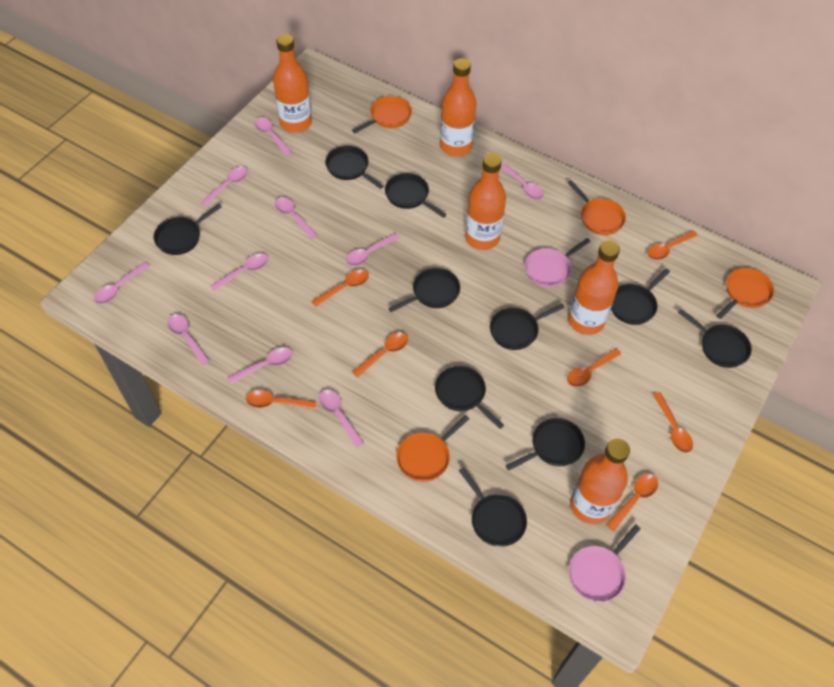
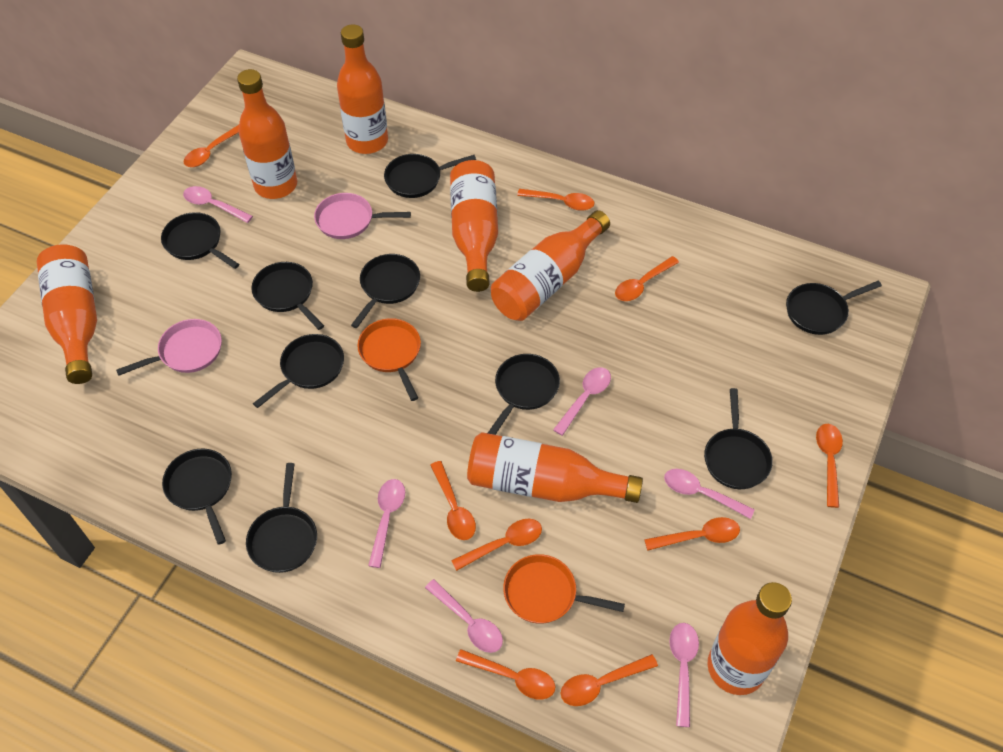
orange bottle: 5 -> 7
orange pan: 4 -> 2
orange spoon: 7 -> 9
pink spoon: 10 -> 6

